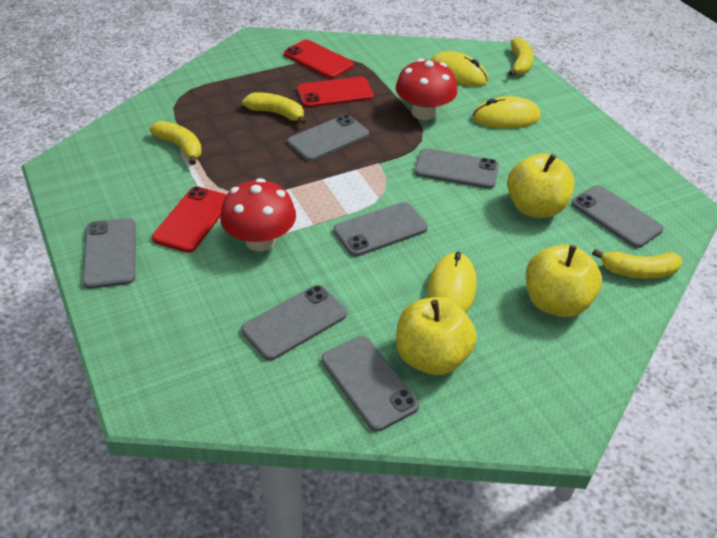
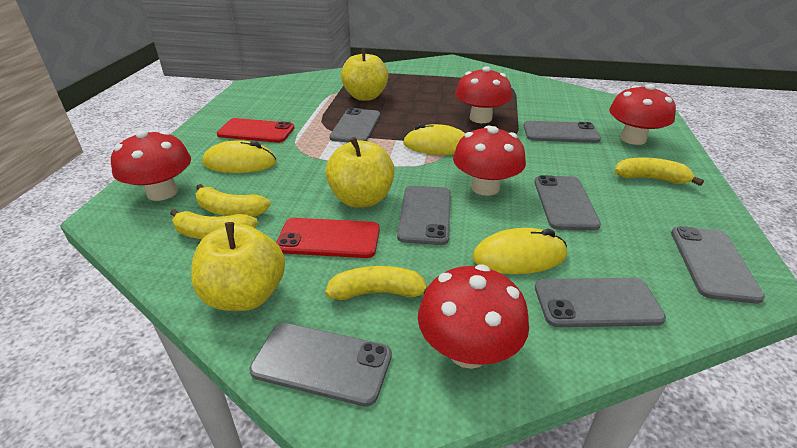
red mushroom: 2 -> 5
red phone: 3 -> 2

